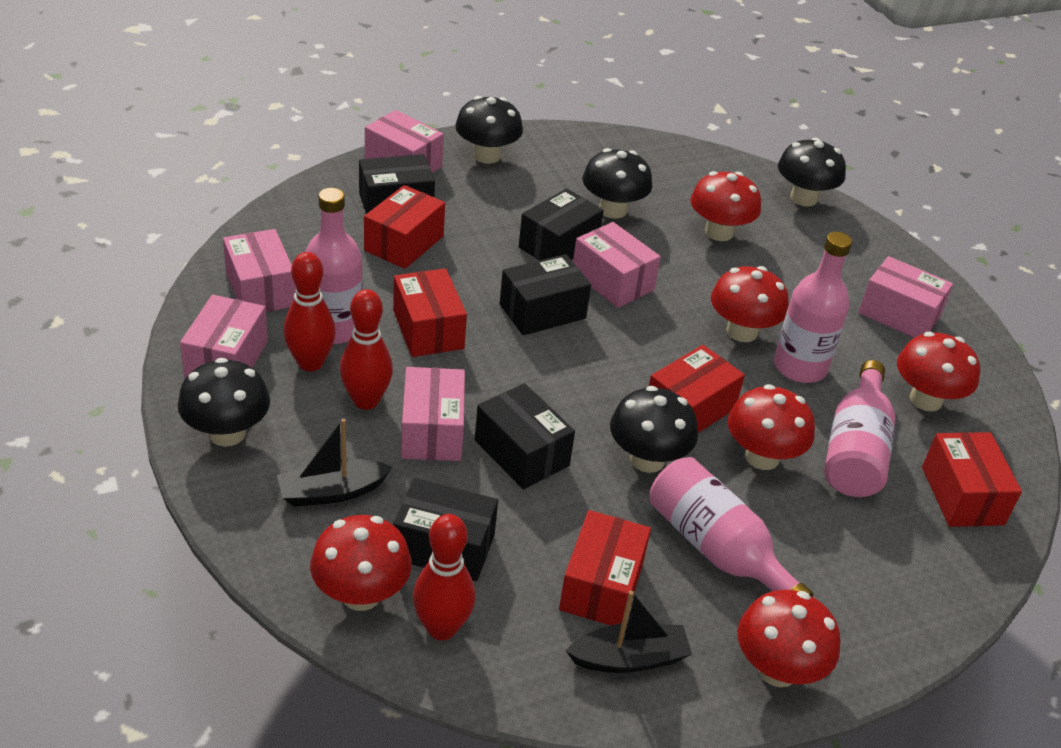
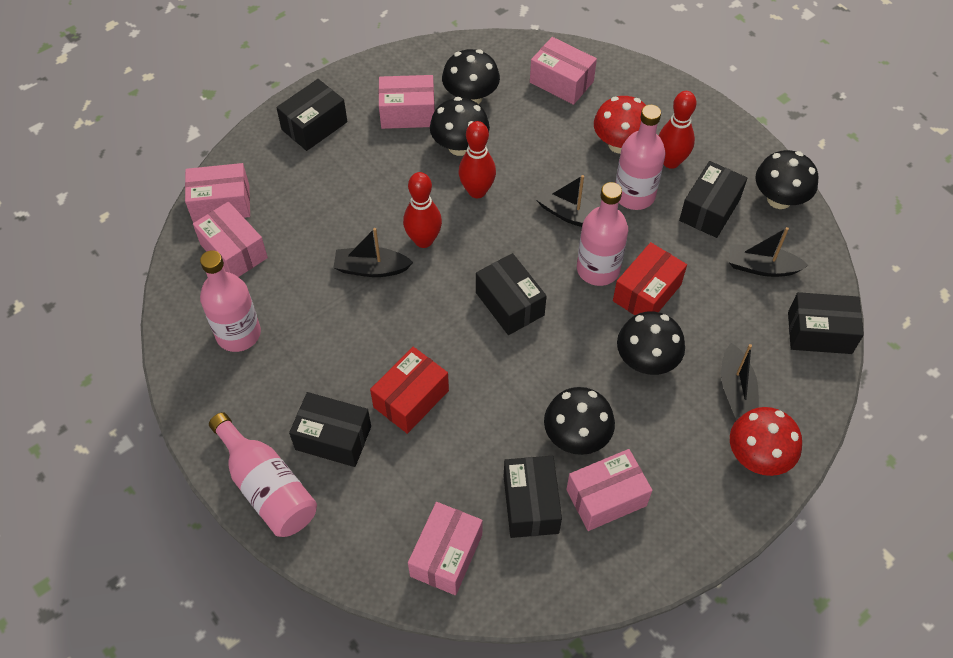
black boat: 2 -> 4
black box: 5 -> 6
red box: 5 -> 2
red mushroom: 6 -> 2

